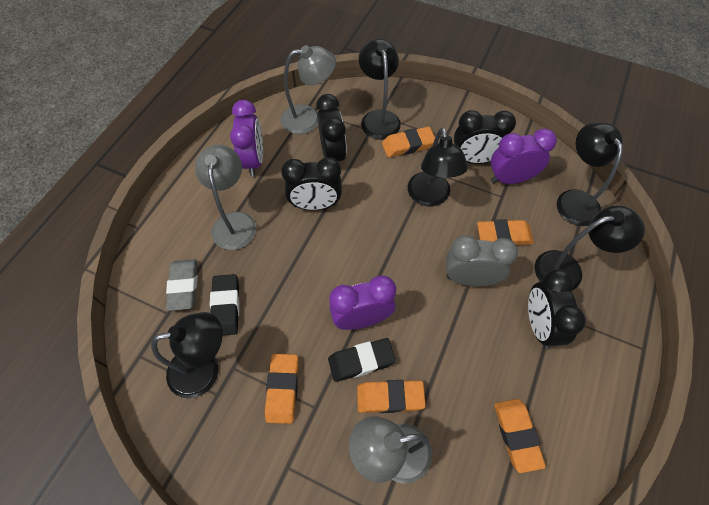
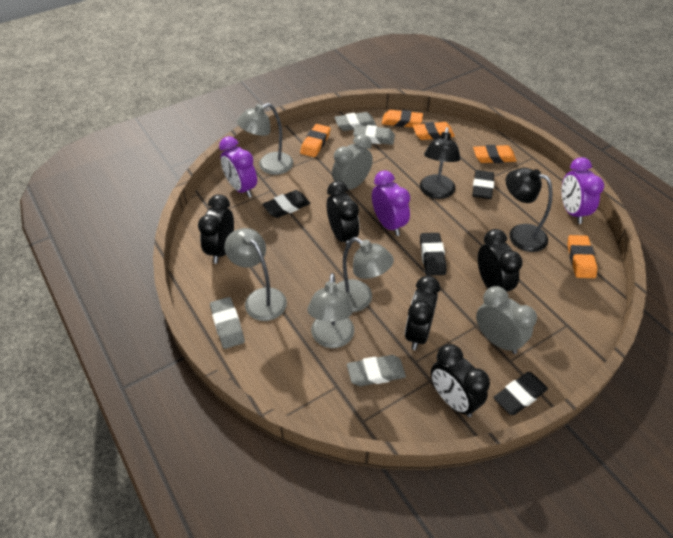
black clock: 4 -> 5
black eraser: 2 -> 4
black lamp: 5 -> 2
grey clock: 1 -> 2
grey eraser: 1 -> 4
grey lamp: 3 -> 4

